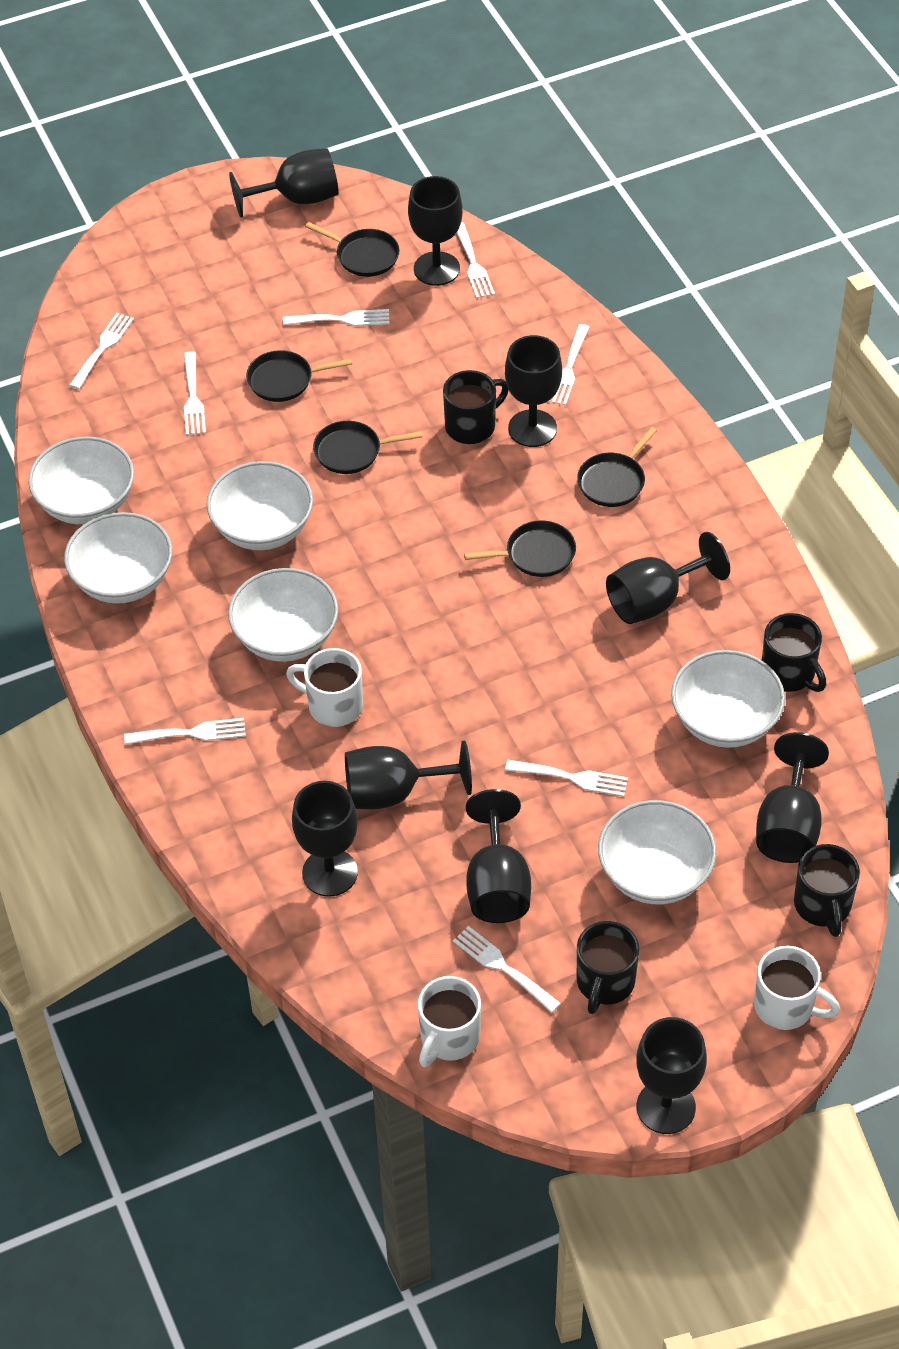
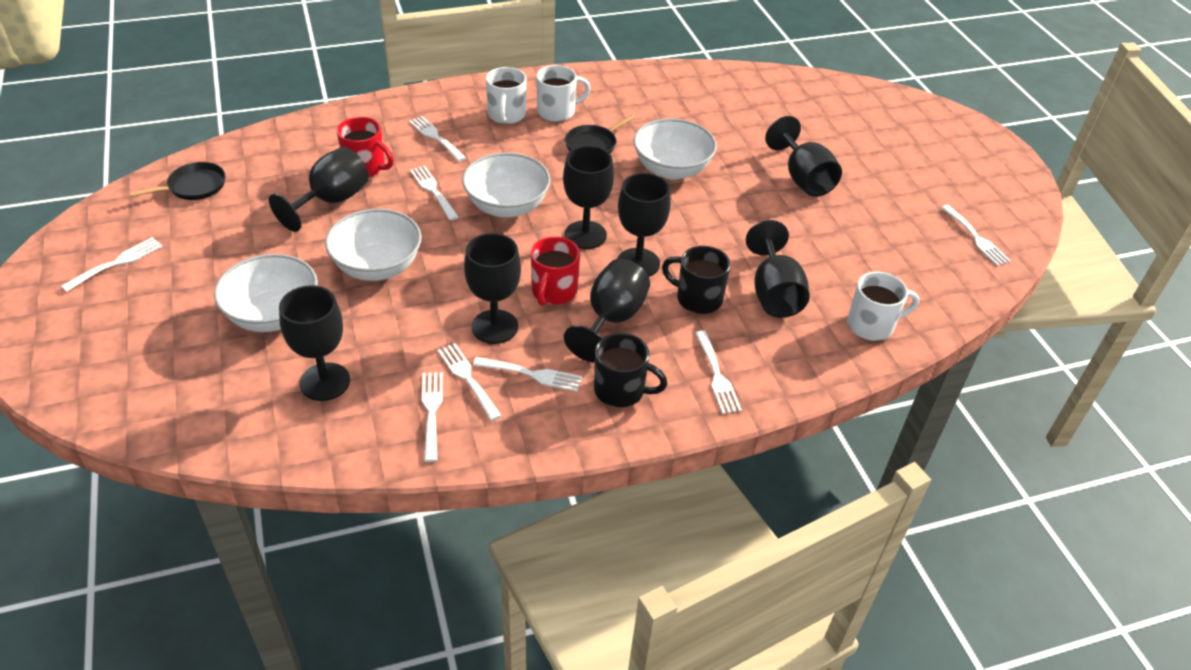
black goblet: 9 -> 8
black mug: 4 -> 2
black pan: 5 -> 2
red mug: 0 -> 2
white bowl: 6 -> 4

